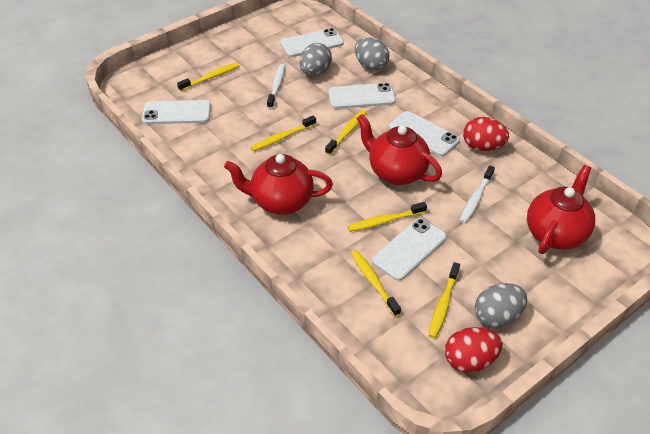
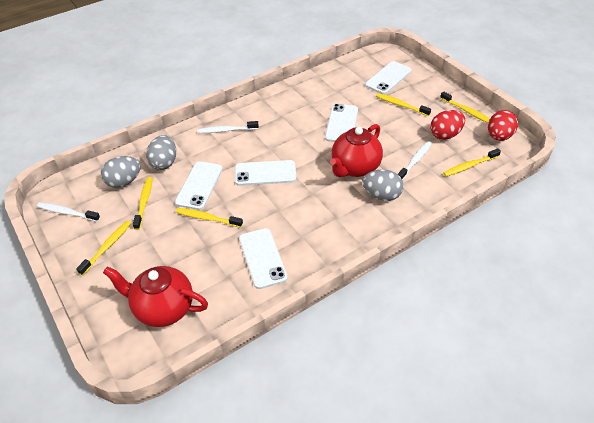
red teapot: 3 -> 2
white toothbrush: 2 -> 3

